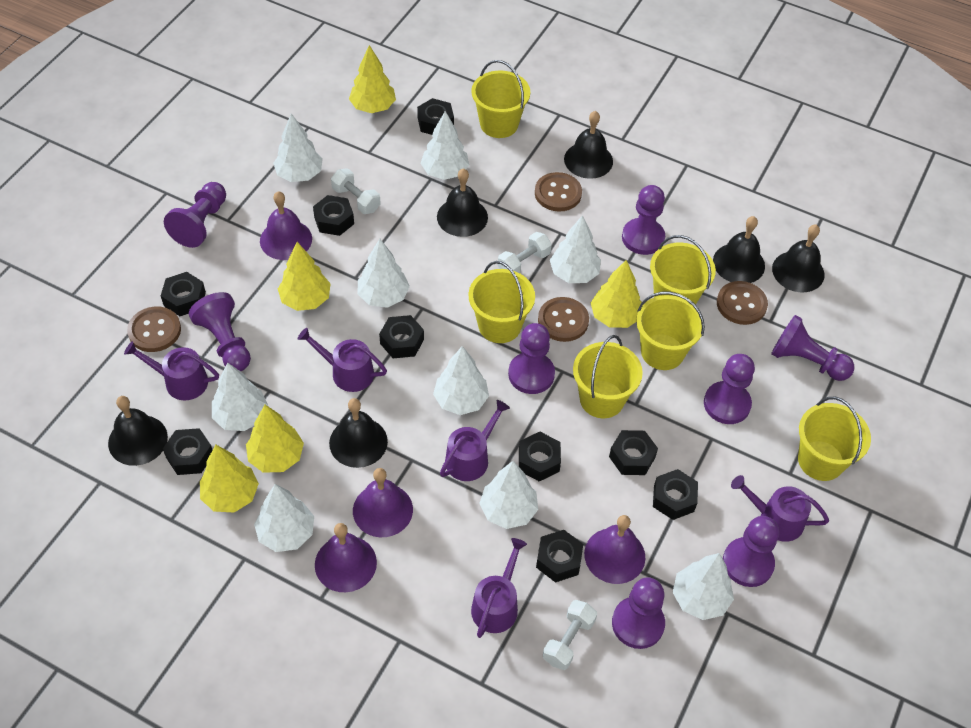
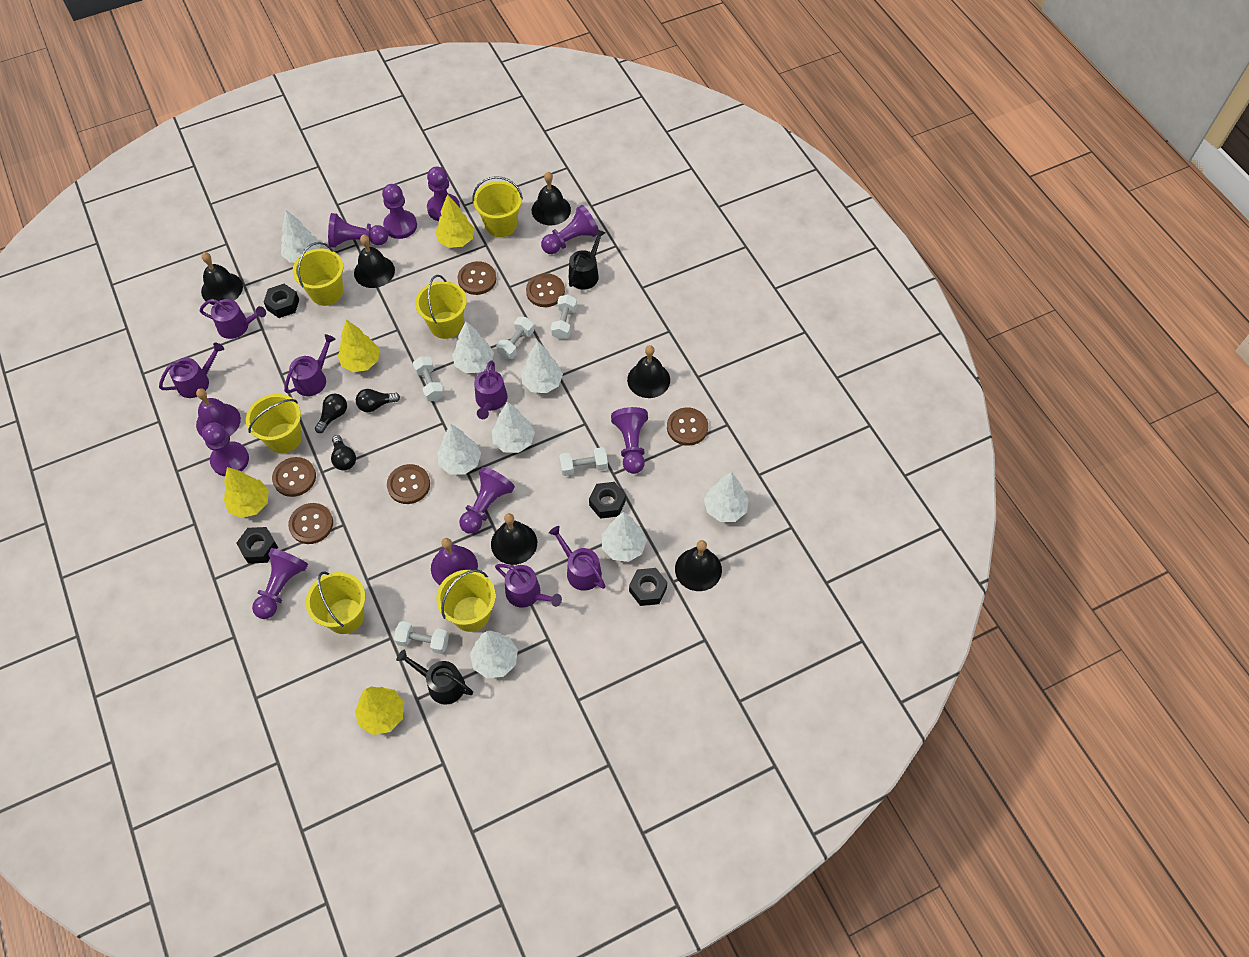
black light bulb: 0 -> 3
black nut: 9 -> 4
black watering can: 0 -> 2
brown button: 4 -> 6
purple bell: 4 -> 2
purple watering can: 5 -> 6
white dumbbell: 3 -> 5
white tree: 9 -> 8
yellow tree: 5 -> 4

